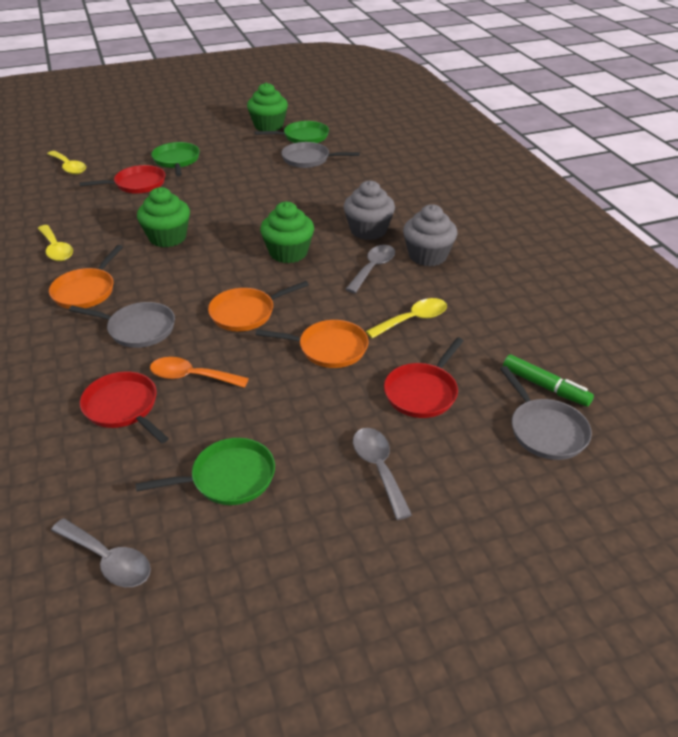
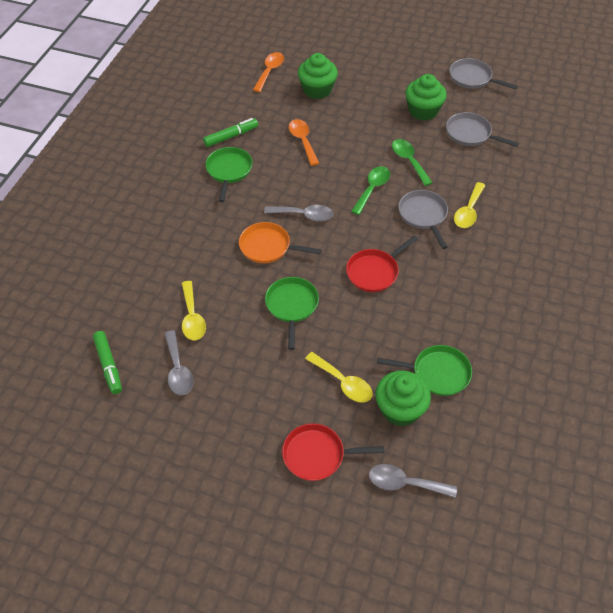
green marker: 1 -> 2
green spoon: 0 -> 2
grey cupcake: 2 -> 0
orange pan: 3 -> 1
orange spoon: 1 -> 2
red pan: 3 -> 2

